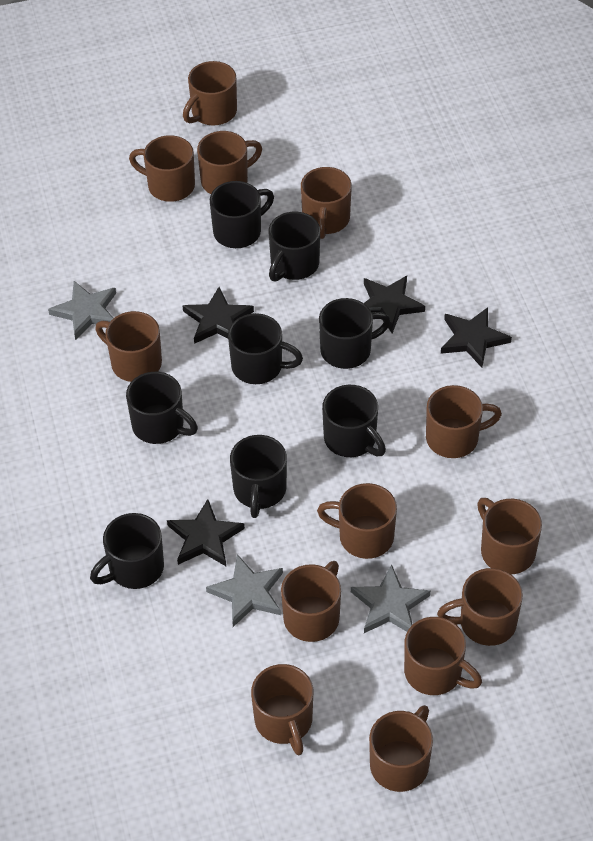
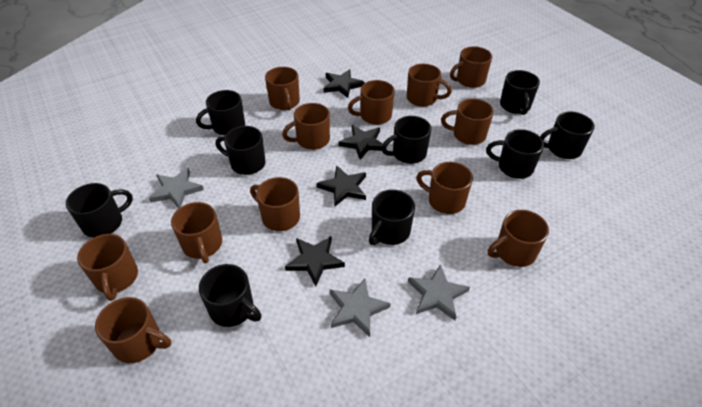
black mug: 8 -> 9
brown mug: 13 -> 12

